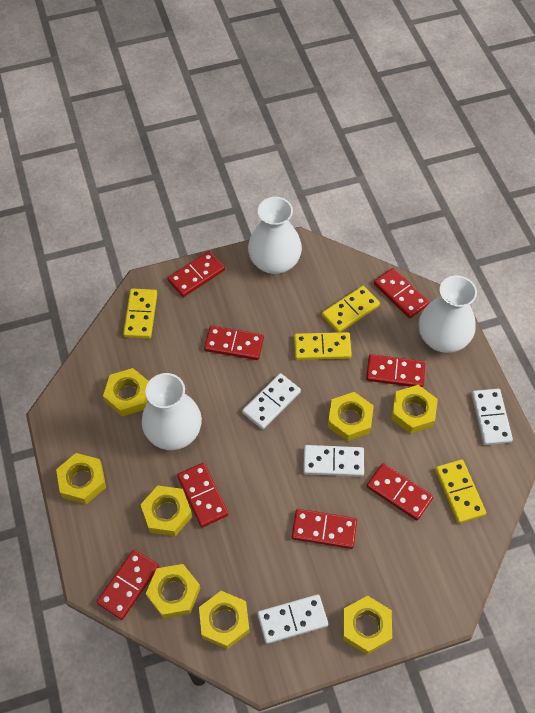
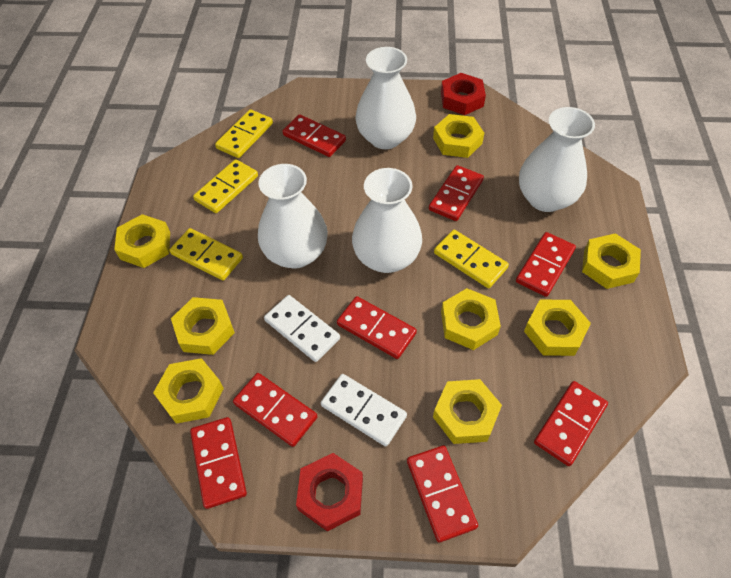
red nut: 0 -> 2
white domino: 4 -> 2
white vase: 3 -> 4

